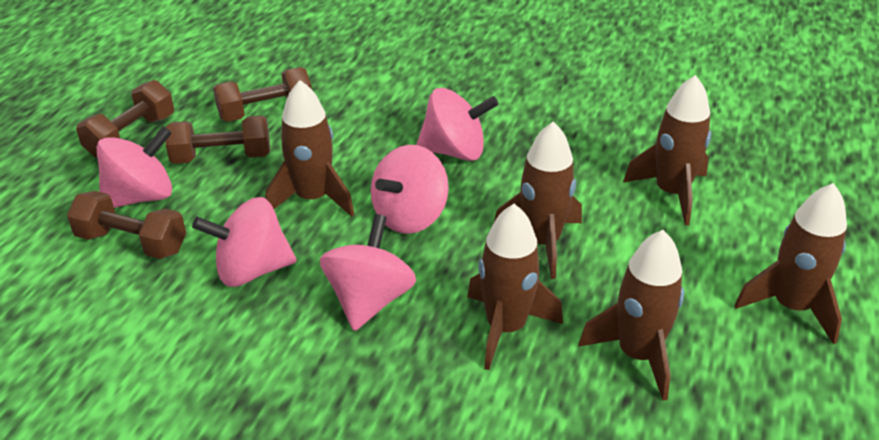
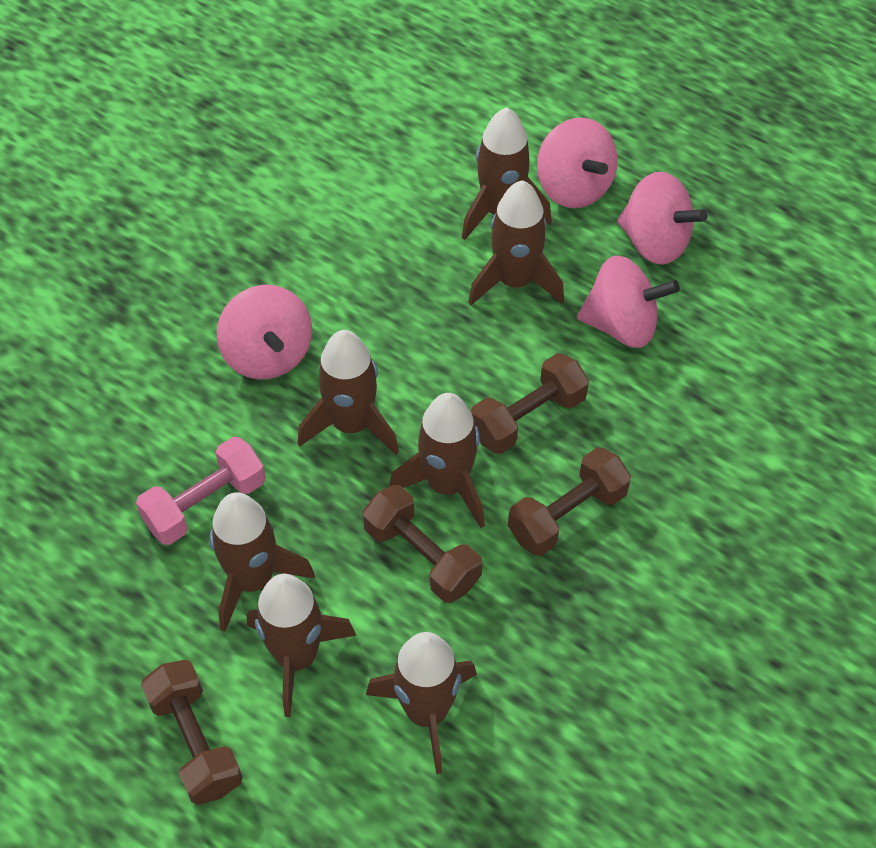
brown rocket: 6 -> 7
pink dumbbell: 0 -> 1
pink spinning top: 5 -> 4

